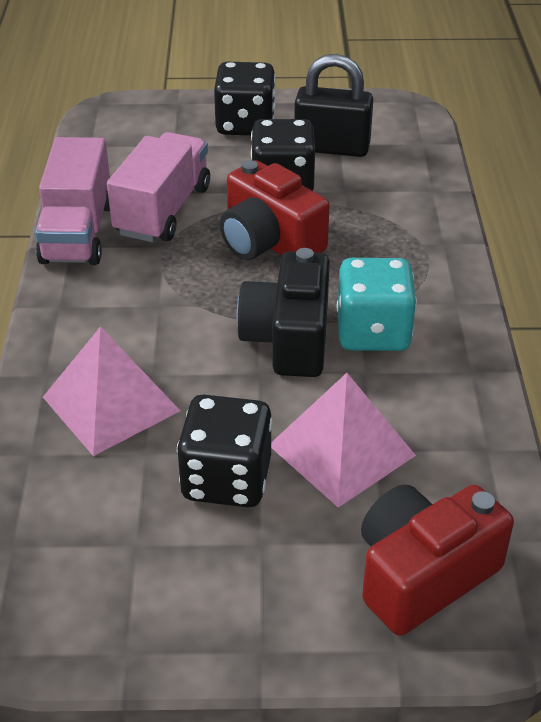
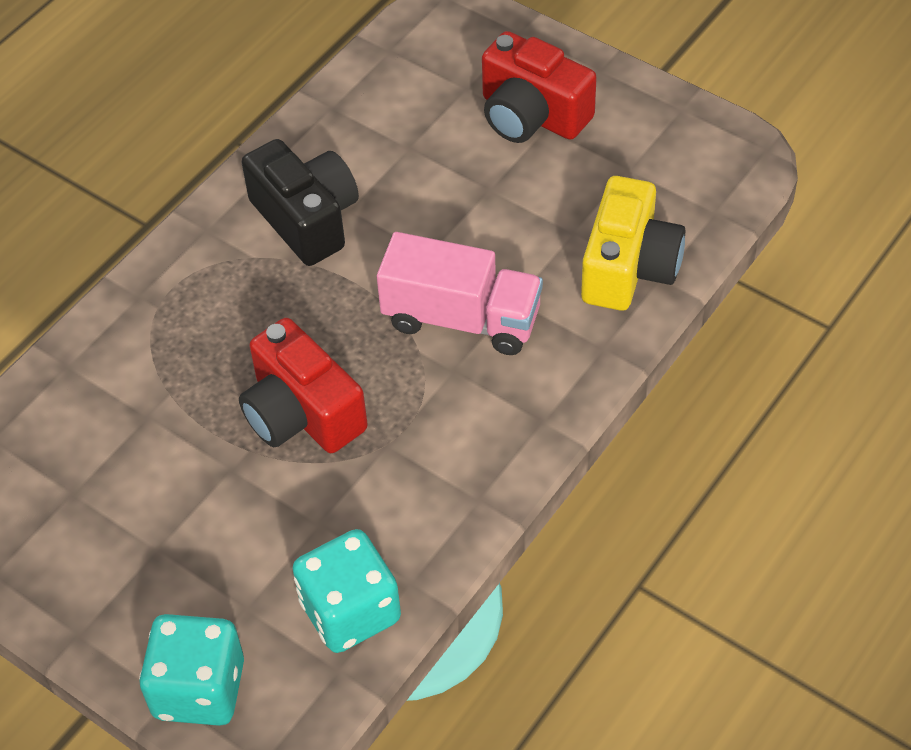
black dice: 3 -> 0
black padlock: 1 -> 0
pink pyramid: 2 -> 0
pink truck: 2 -> 1
turquoise dice: 1 -> 2
yellow camera: 0 -> 1

